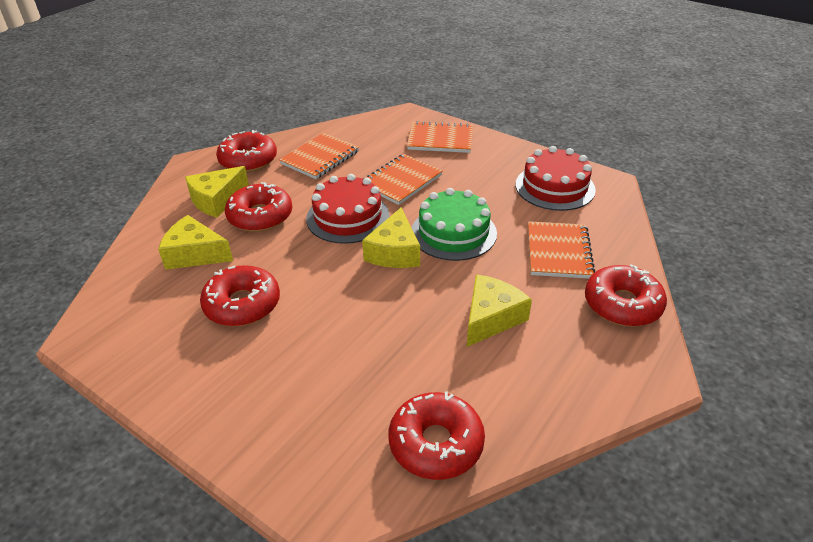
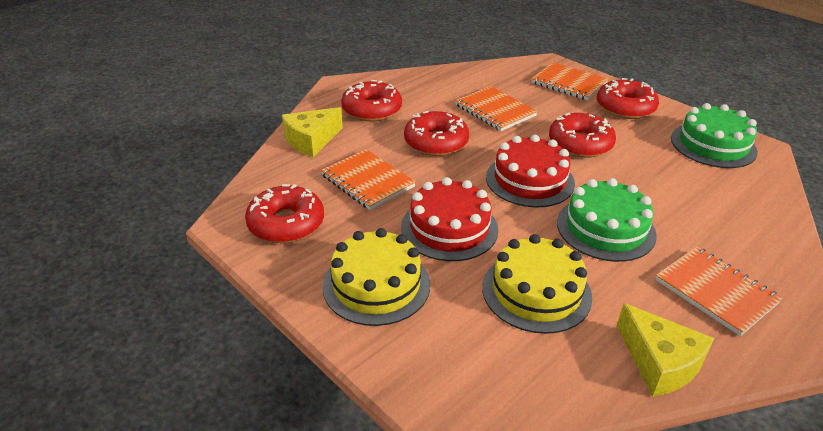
green cake: 1 -> 2
yellow cake: 0 -> 2
yellow cheese: 4 -> 2

